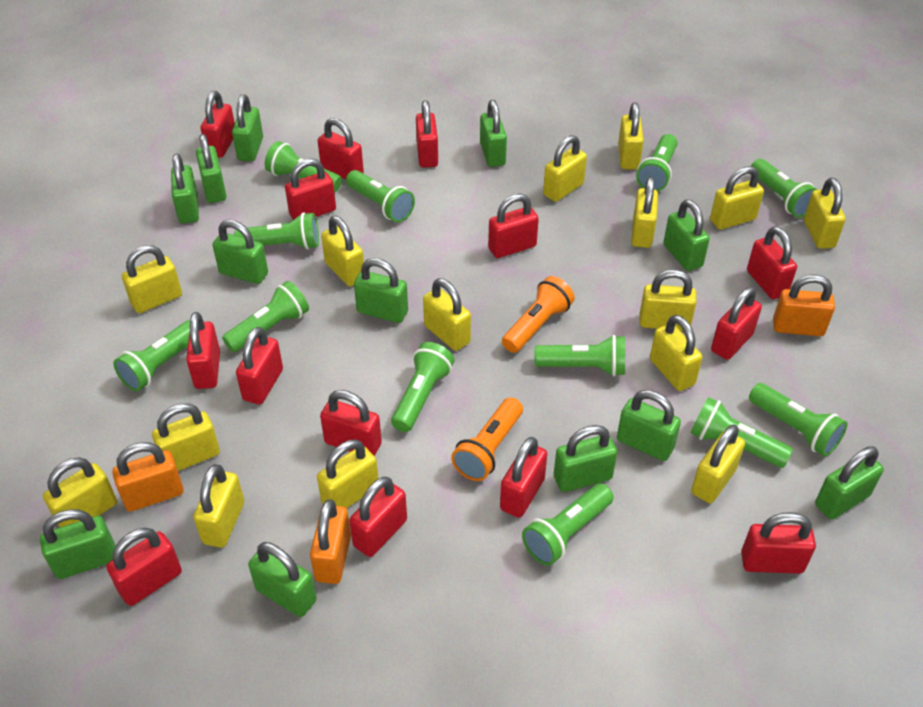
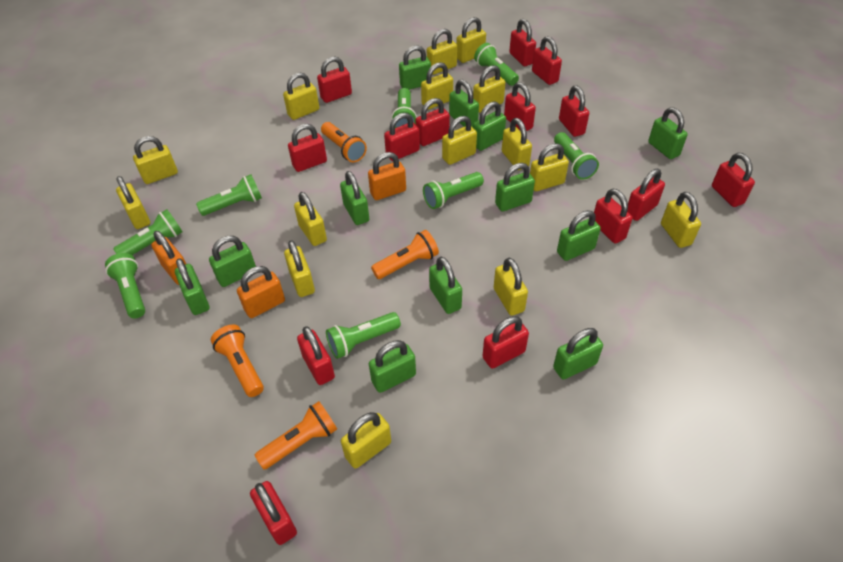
green flashlight: 12 -> 8
orange flashlight: 2 -> 4

